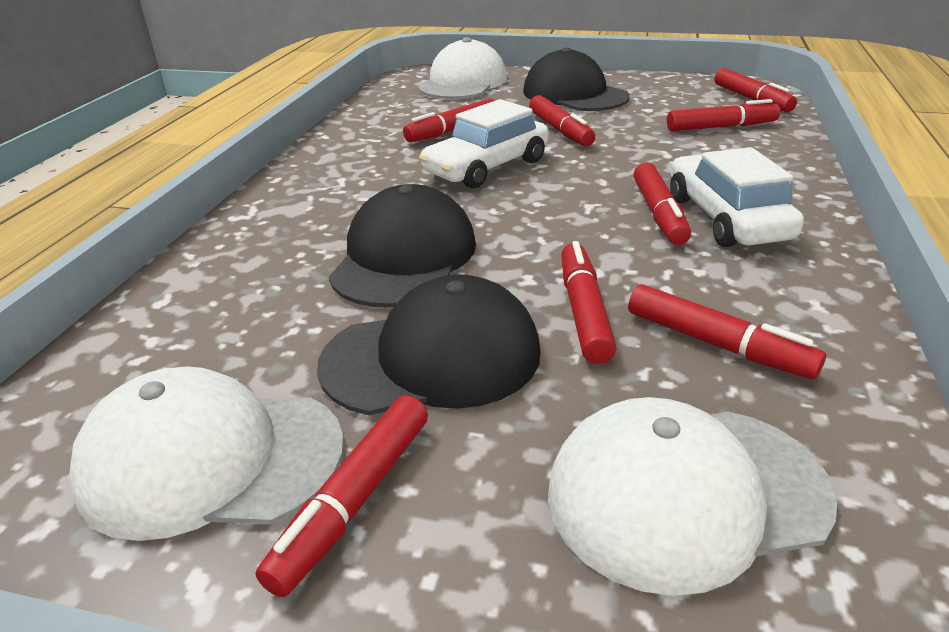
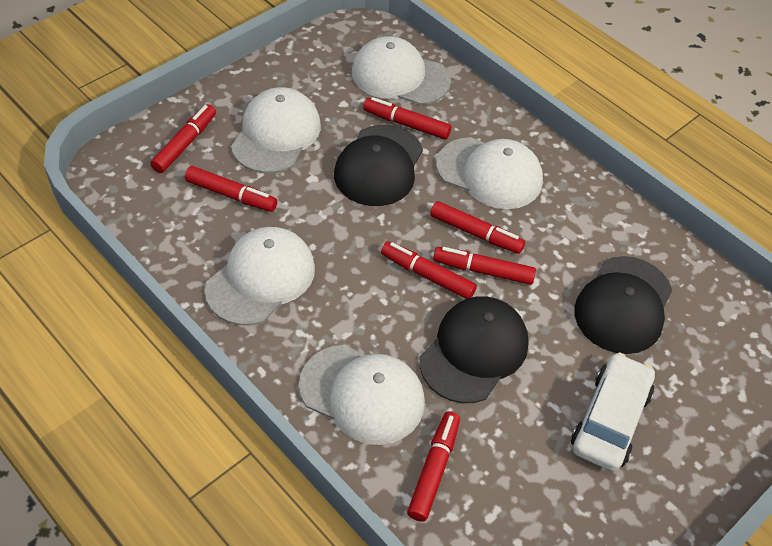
red marker: 8 -> 7
white cap: 3 -> 5
white car: 2 -> 1

